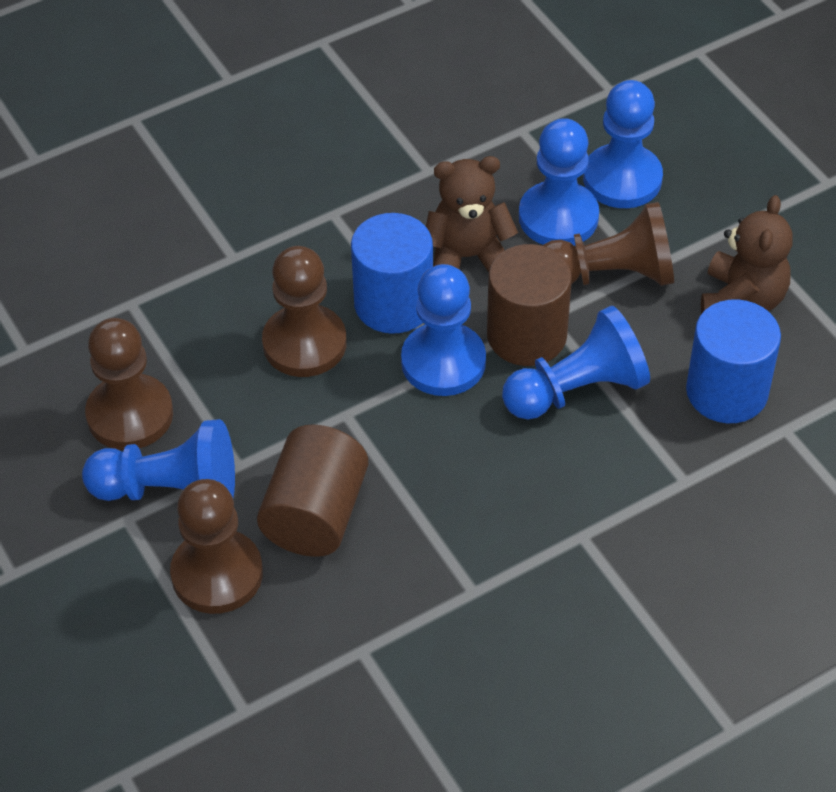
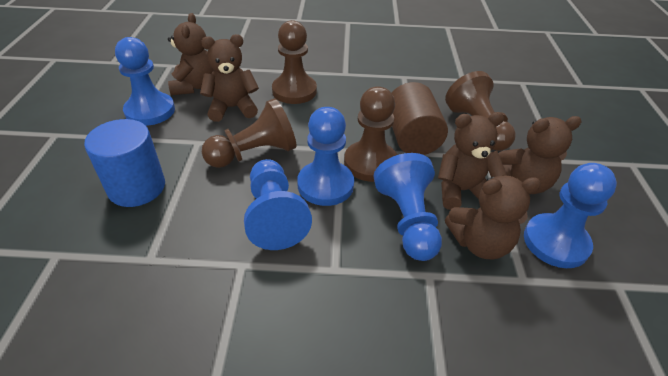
blue cylinder: 2 -> 1
brown cylinder: 2 -> 1
brown teddy bear: 2 -> 5

